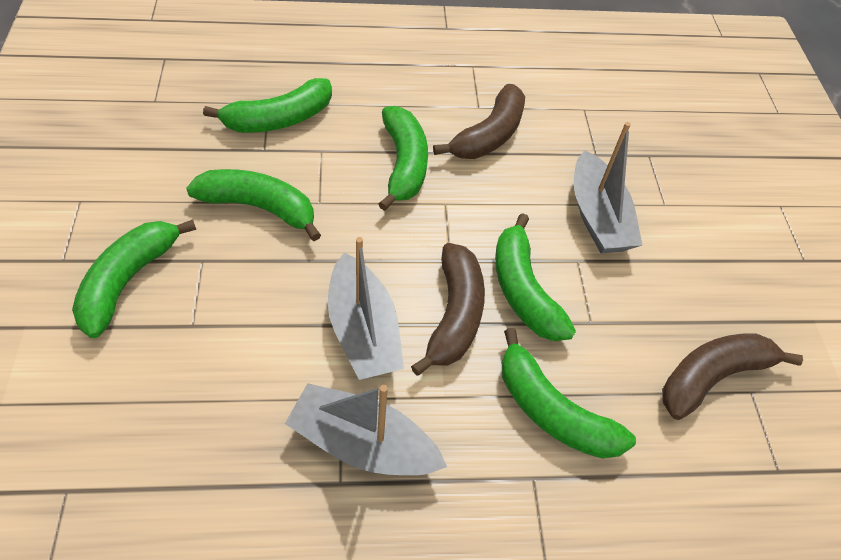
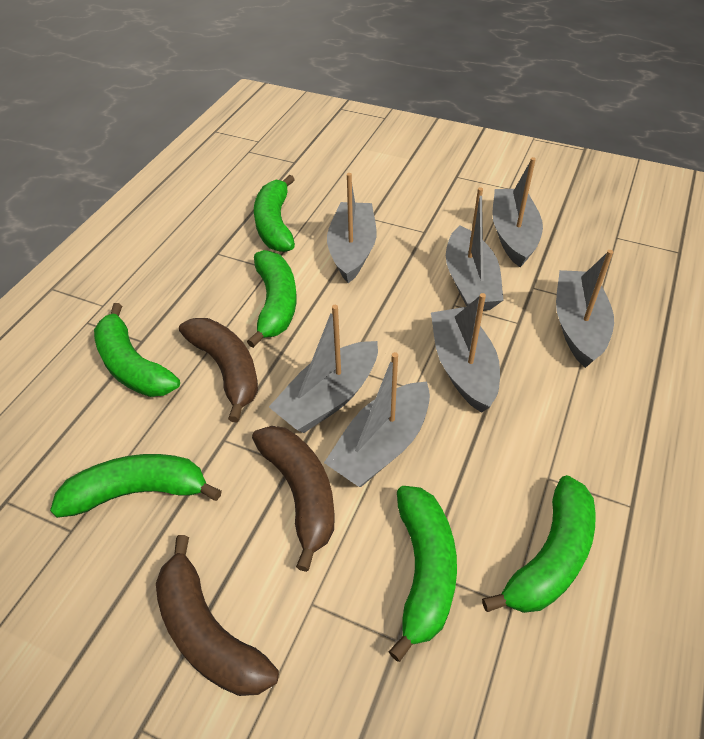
grey boat: 3 -> 7

